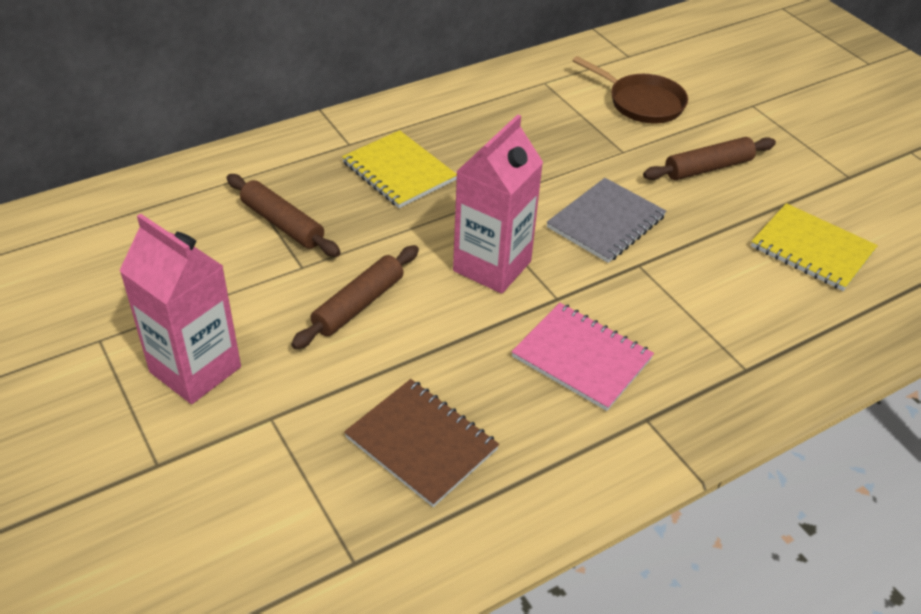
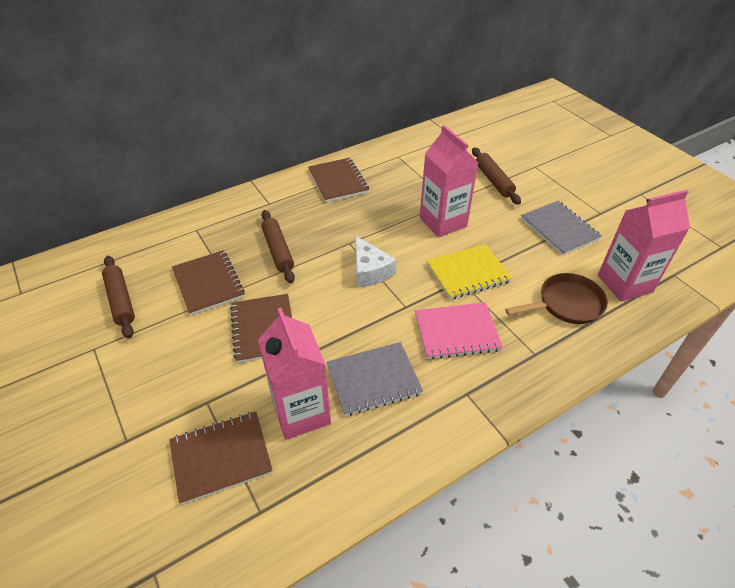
brown notebook: 1 -> 4
grey notebook: 1 -> 2
pink carton: 2 -> 3
white cheese: 0 -> 1
yellow notebook: 2 -> 1

